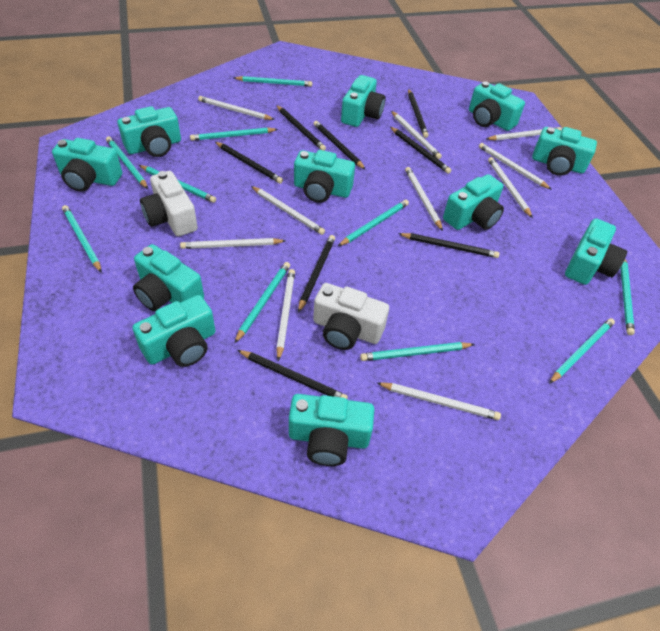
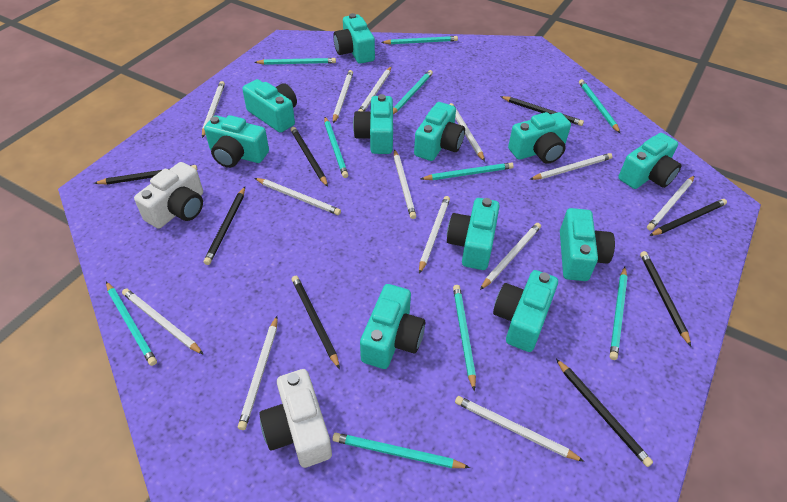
white pencil: 10 -> 13

